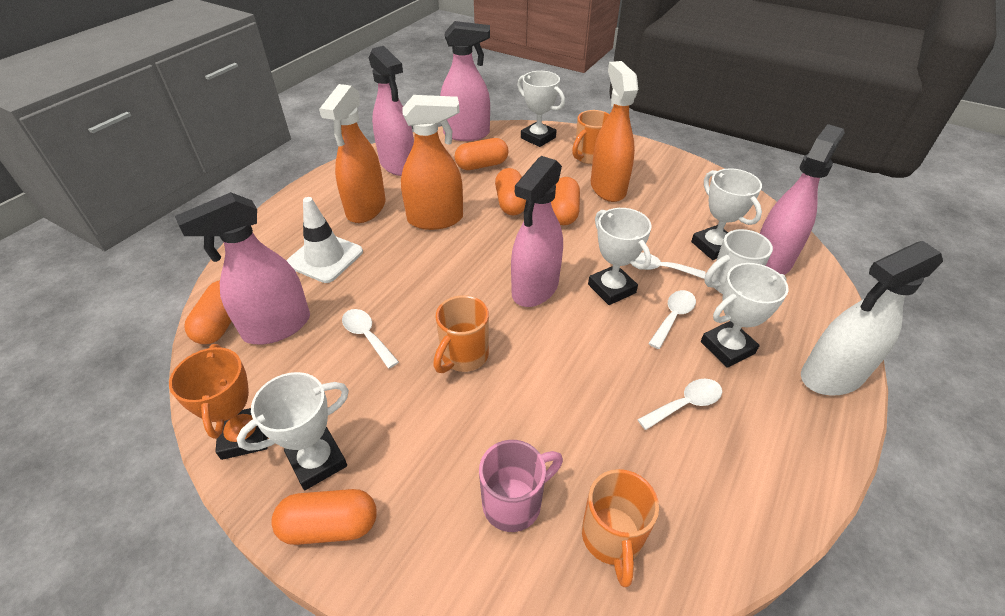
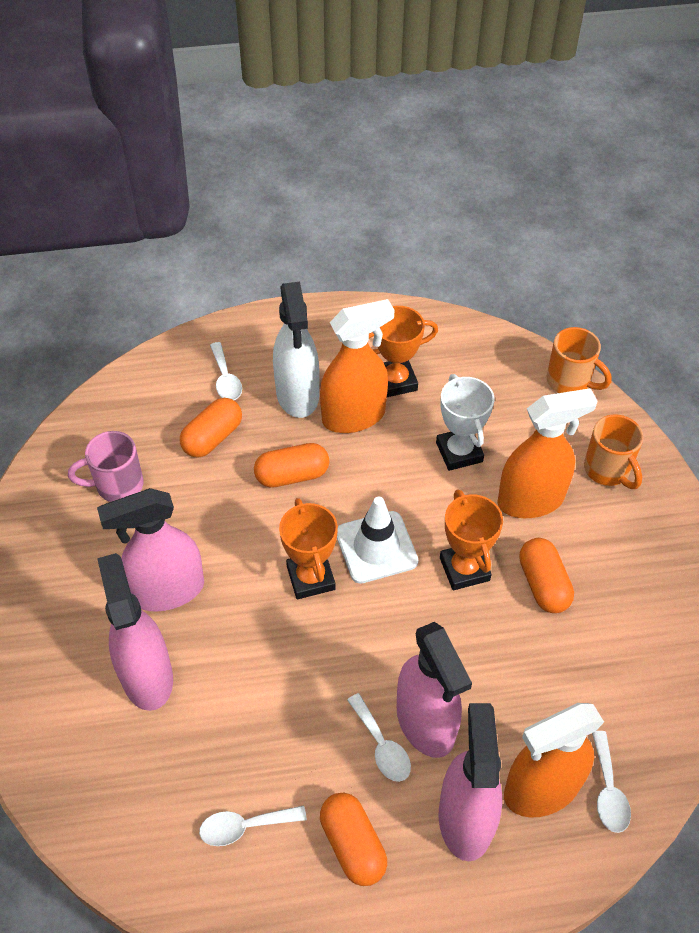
orange capsule: 5 -> 4
orange mug: 3 -> 2
orange trophy: 1 -> 3
pink spray bottle: 5 -> 4
white mug: 1 -> 0
white trophy: 5 -> 1

